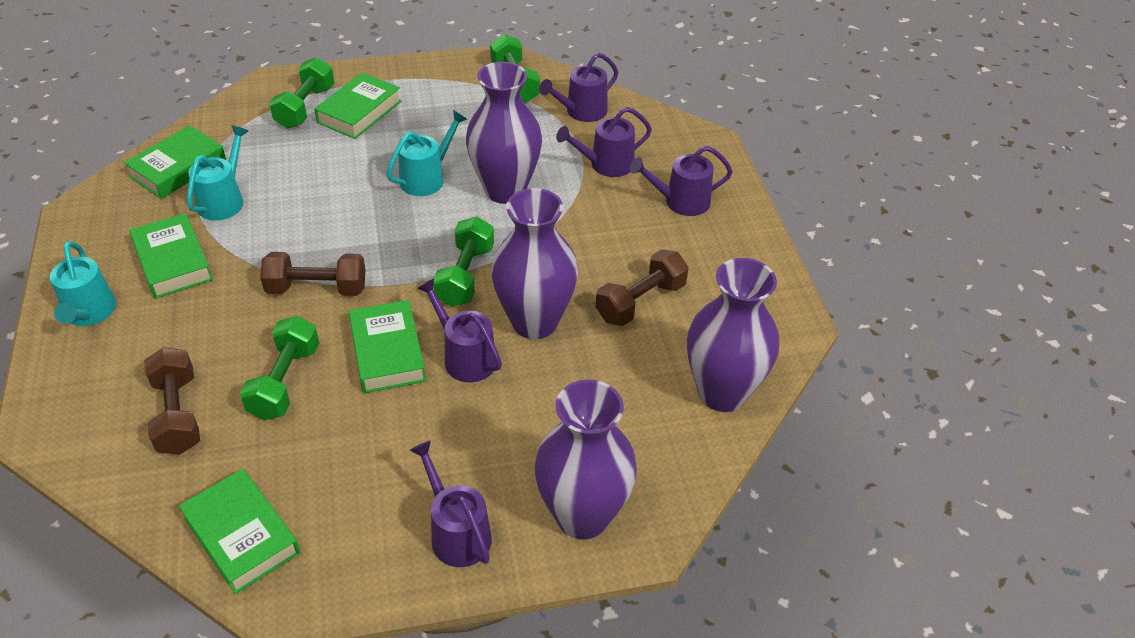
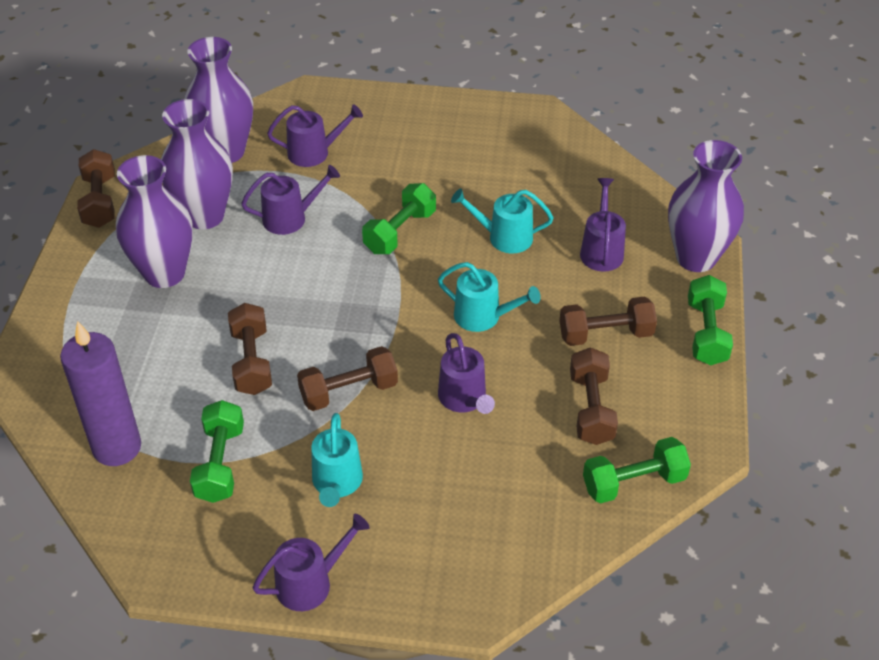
brown dumbbell: 3 -> 5
green book: 5 -> 0
purple candle: 0 -> 1

